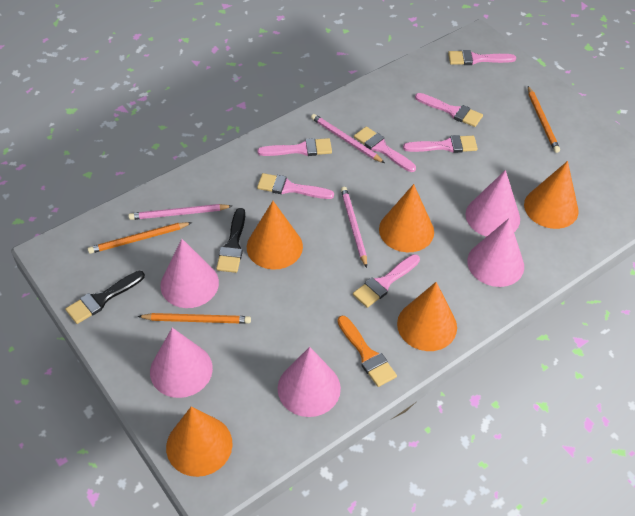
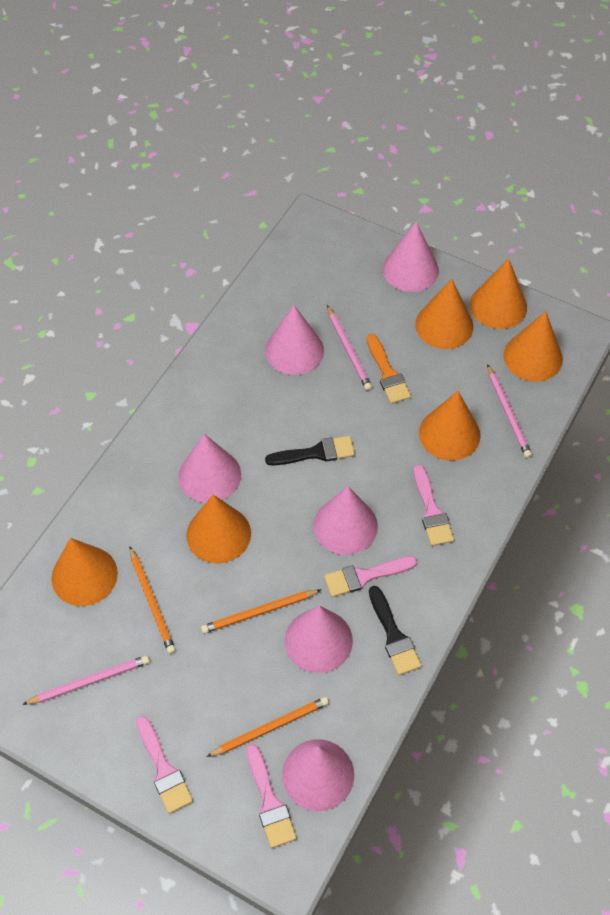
orange cone: 5 -> 6
pink brush: 7 -> 4
pink cone: 5 -> 6

